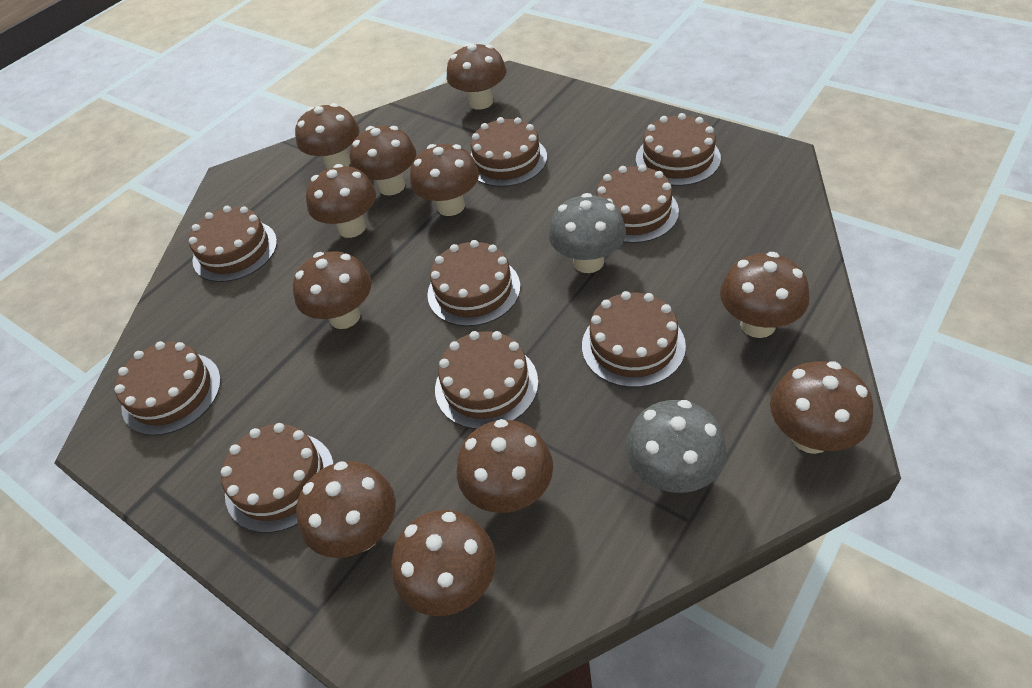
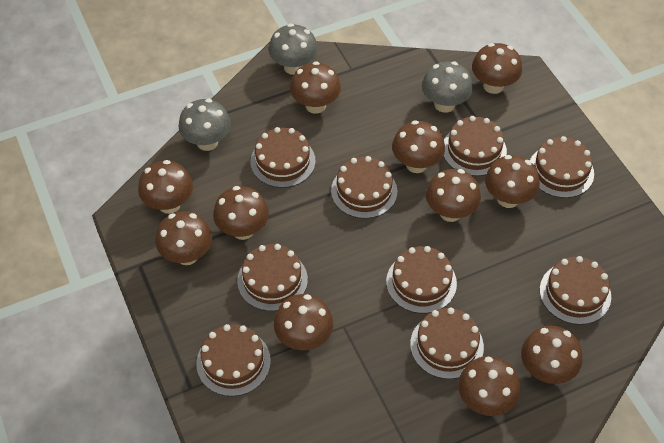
grey mushroom: 2 -> 3

